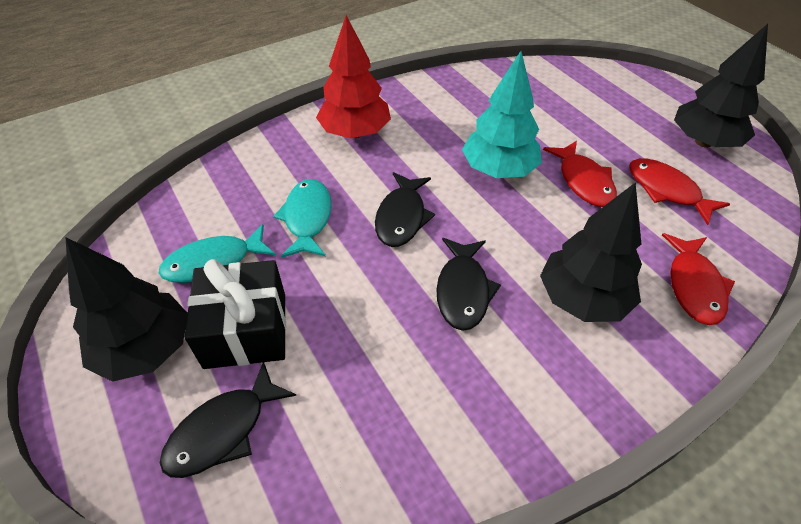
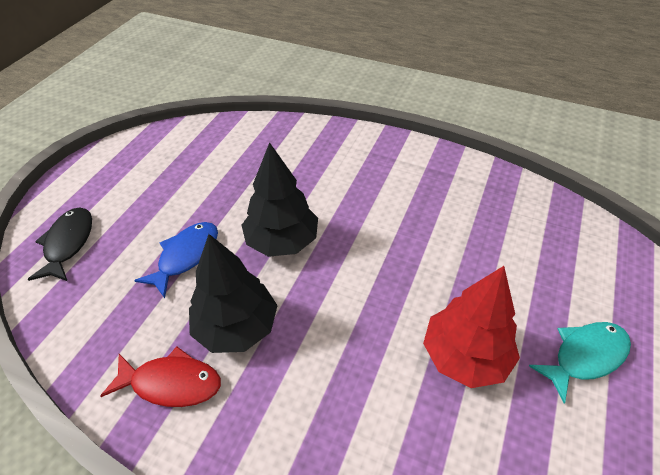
black fish: 3 -> 1
black gift: 1 -> 0
black tree: 3 -> 2
blue fish: 0 -> 1
red fish: 3 -> 1
turquoise fish: 2 -> 1
turquoise tree: 1 -> 0

